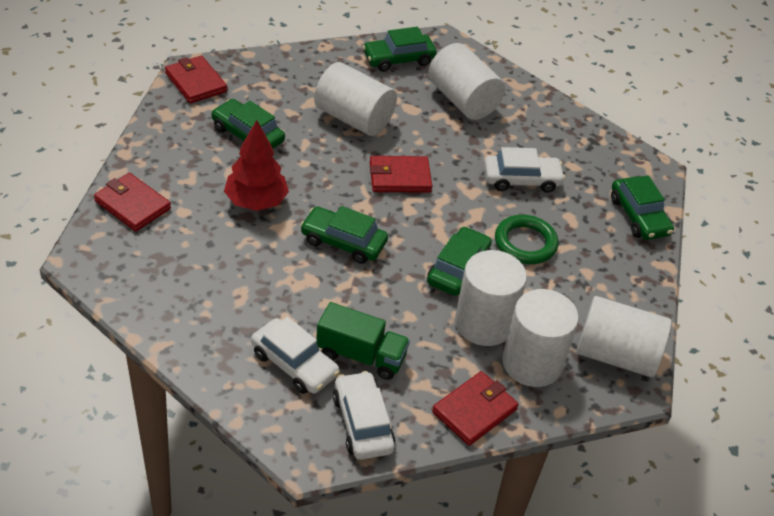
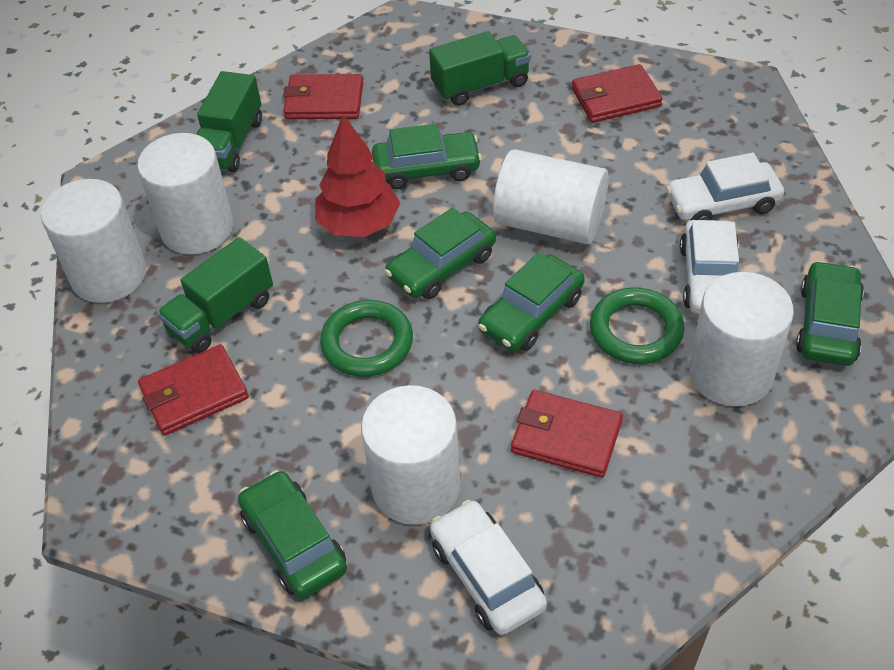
green ring: 1 -> 2
green truck: 1 -> 3

